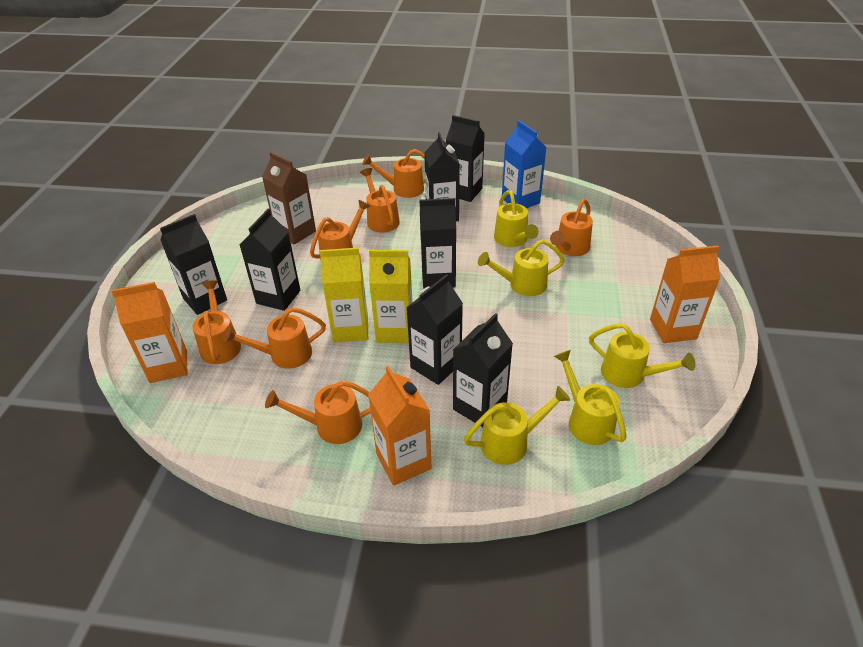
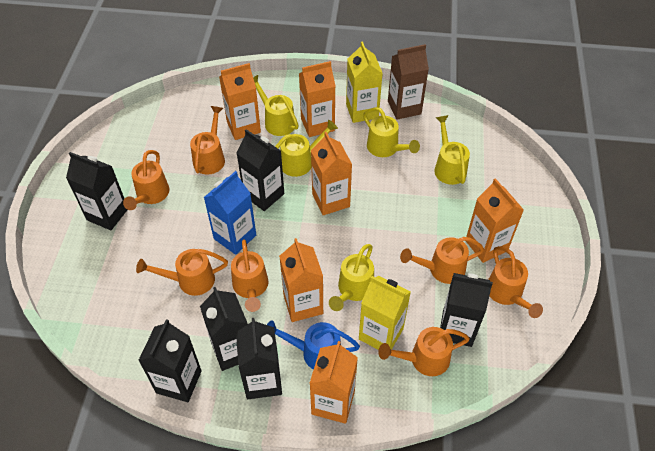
black carton: 7 -> 6
blue watering can: 0 -> 1
orange carton: 3 -> 6

